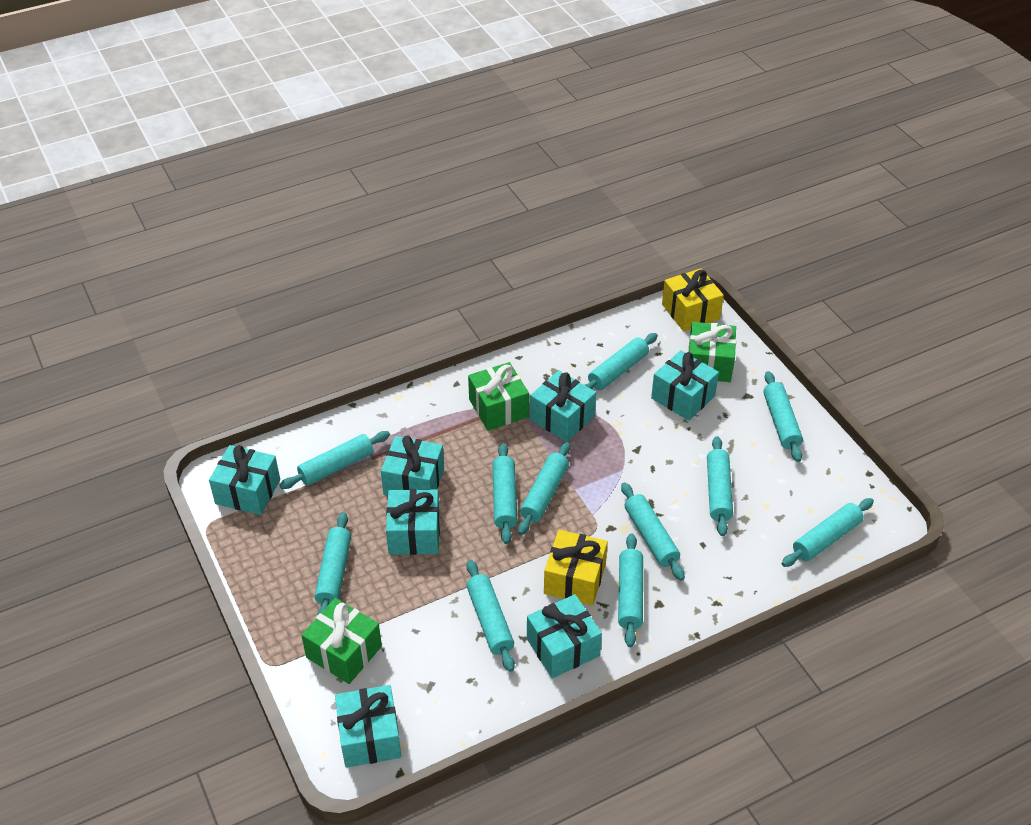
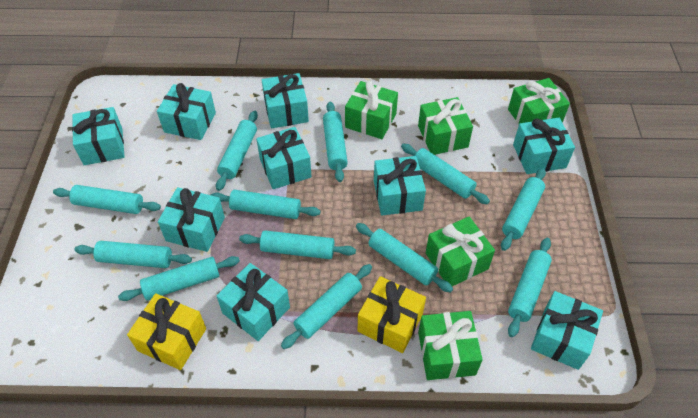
green gift: 3 -> 5
turquoise gift: 7 -> 9
turquoise rolling pin: 11 -> 12

